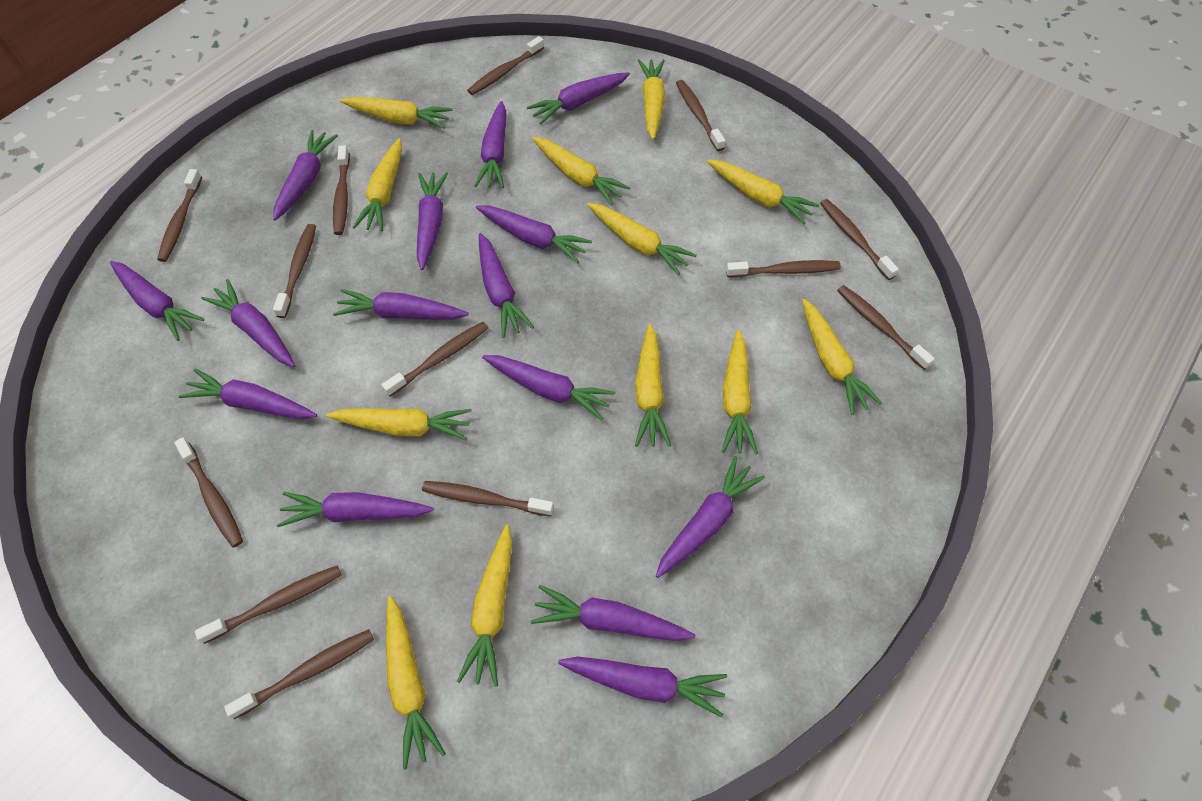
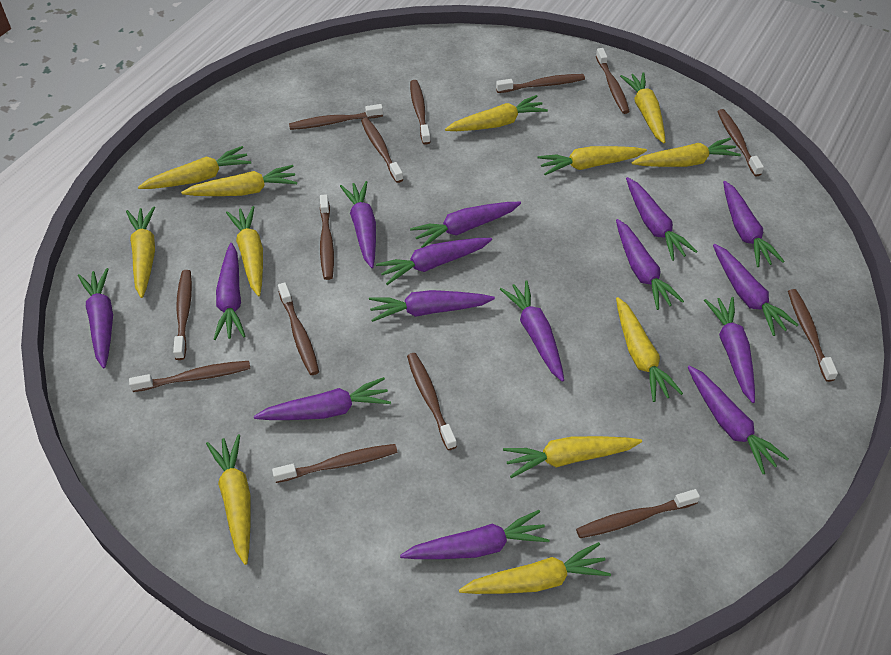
brown toothbrush: 13 -> 14

